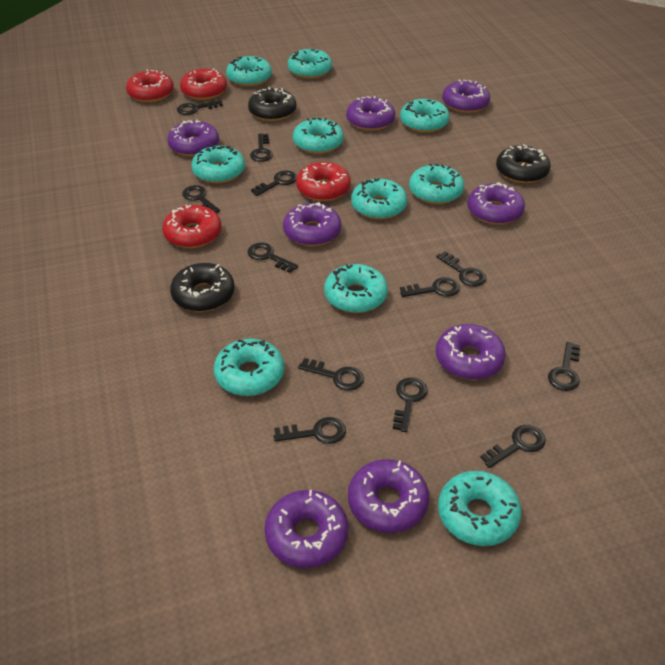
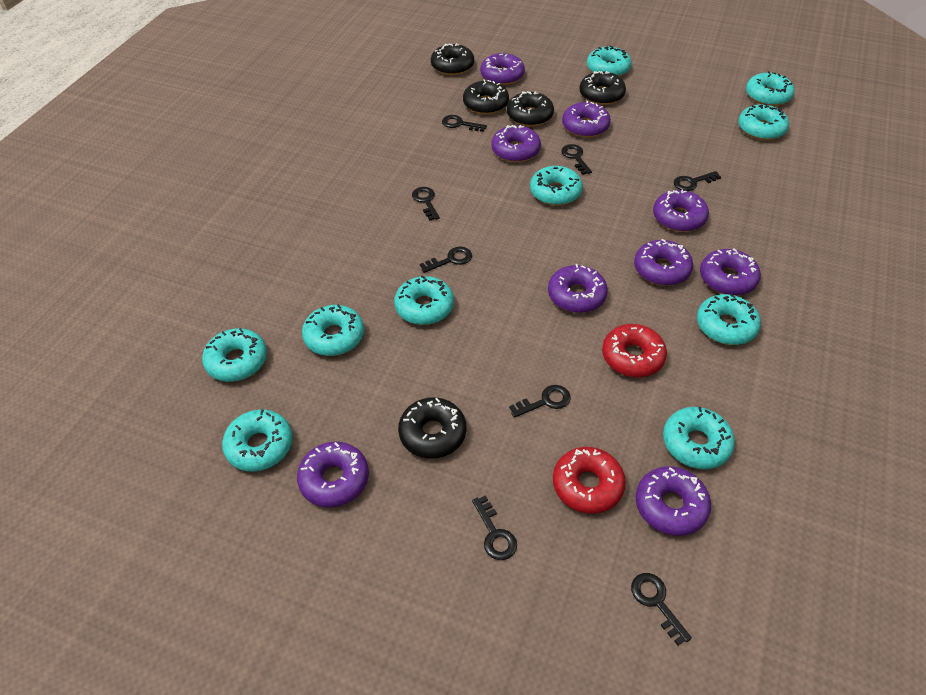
black donut: 3 -> 5
black key: 12 -> 8
purple donut: 8 -> 9
red donut: 4 -> 2

